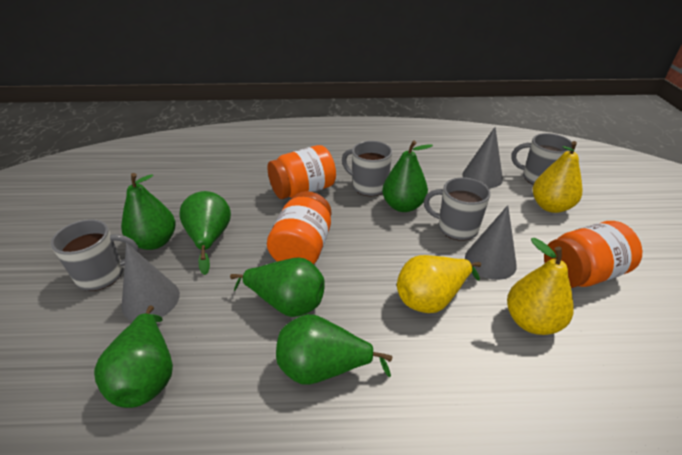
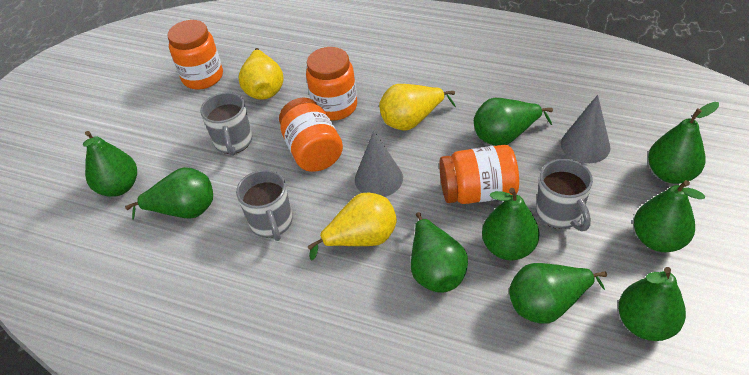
green pear: 6 -> 9
grey cone: 3 -> 2
grey mug: 4 -> 3
orange jar: 3 -> 4

